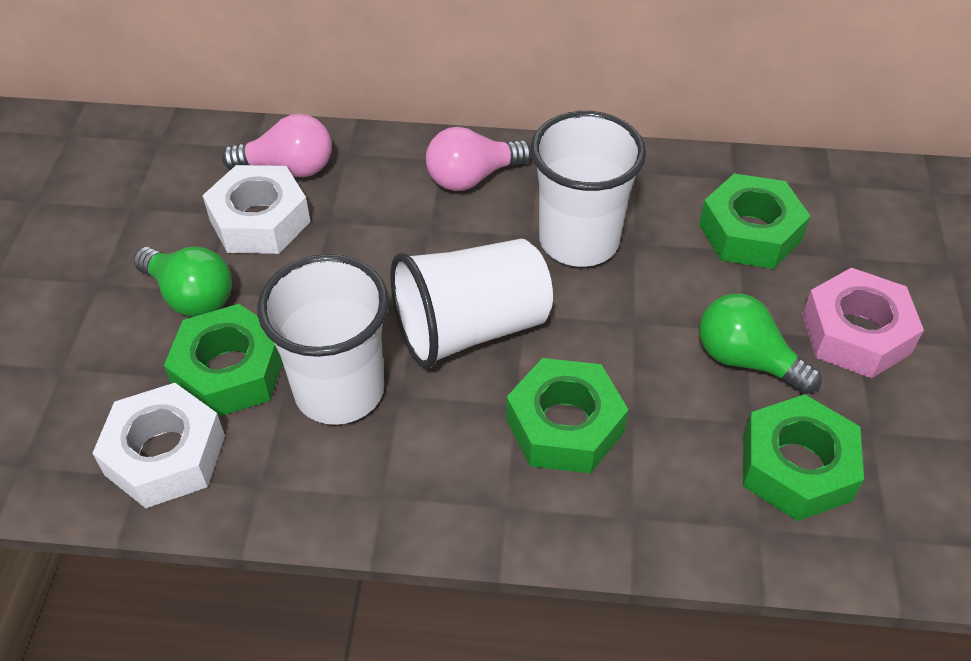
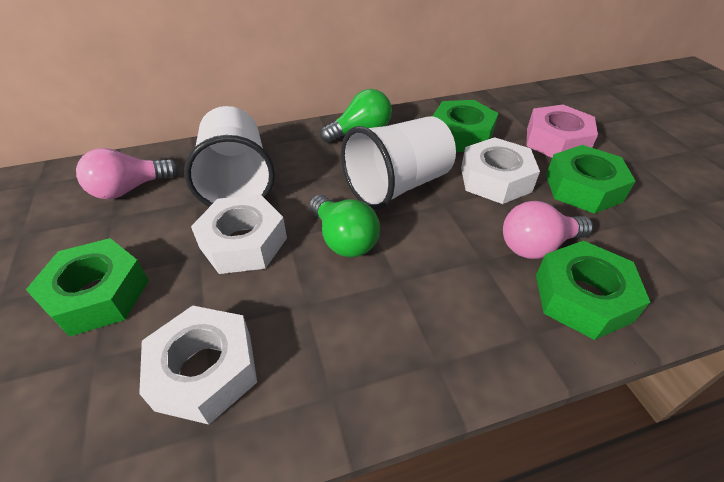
white cup: 3 -> 2
white nut: 2 -> 3

